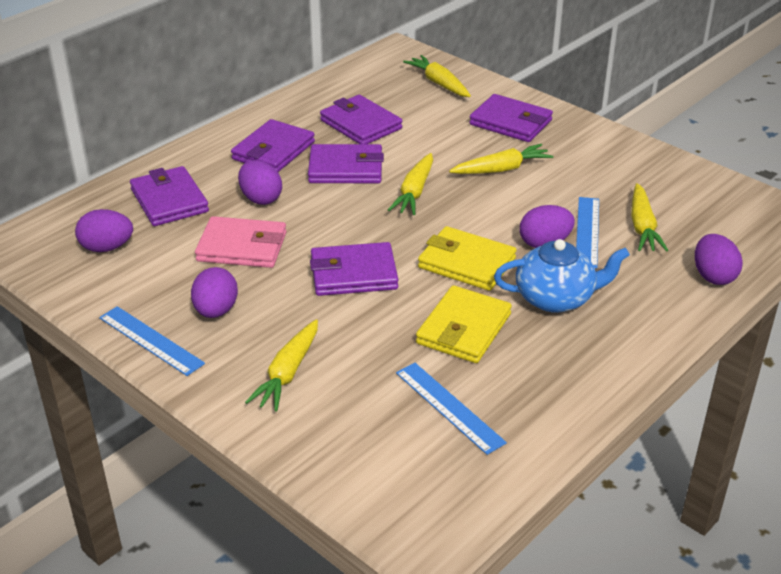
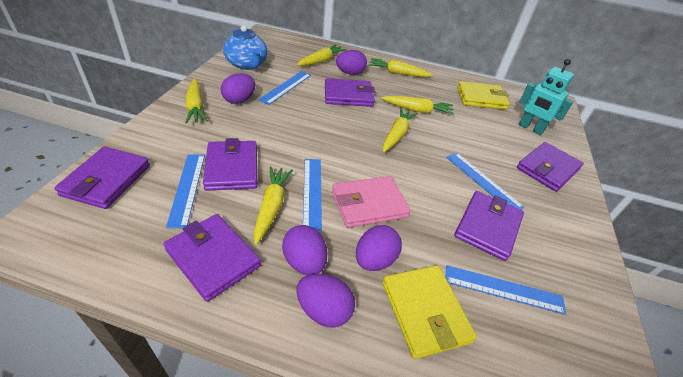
blue ruler: 3 -> 5
turquoise robot: 0 -> 1
yellow carrot: 5 -> 6

